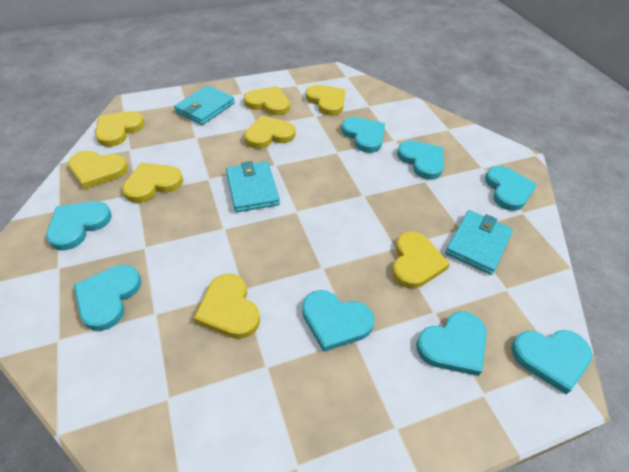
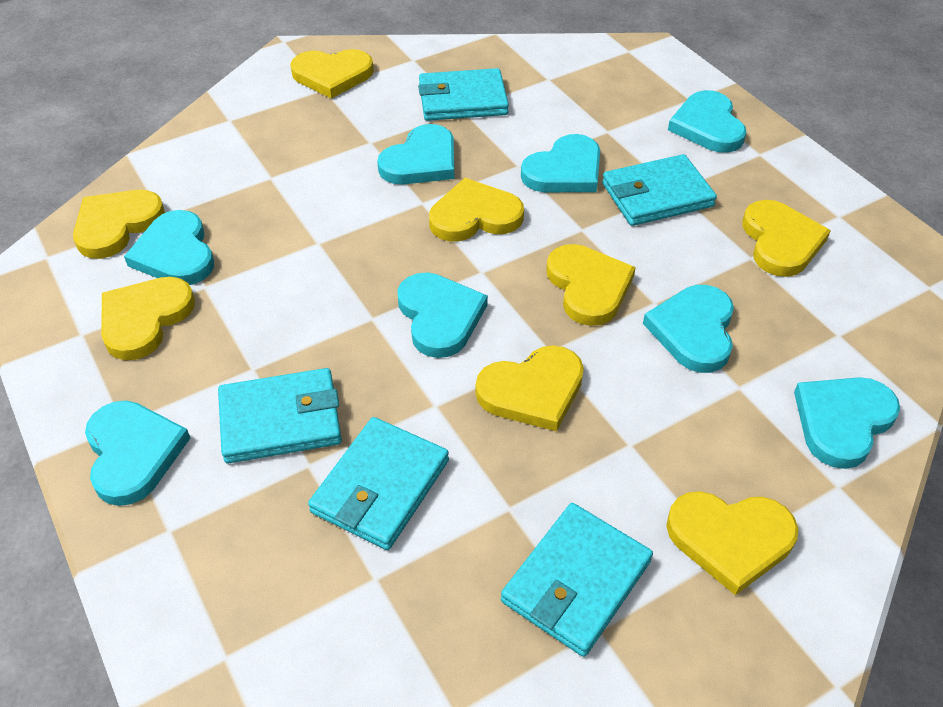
turquoise wallet: 3 -> 5

